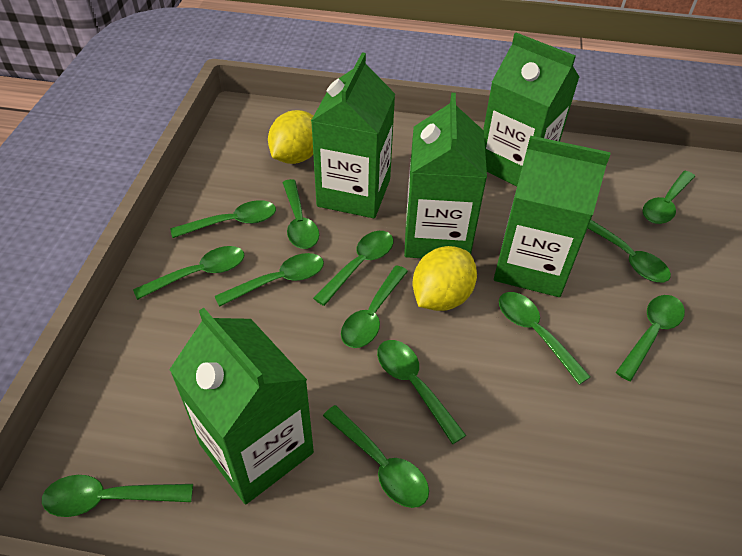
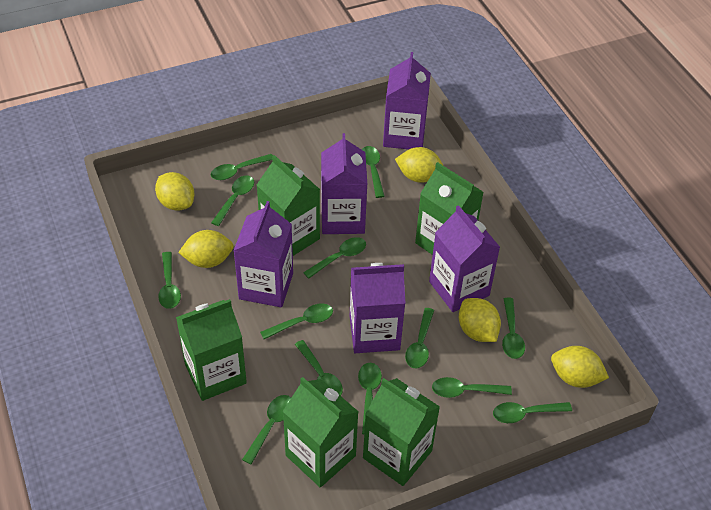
purple carton: 0 -> 5
yellow lemon: 2 -> 5

